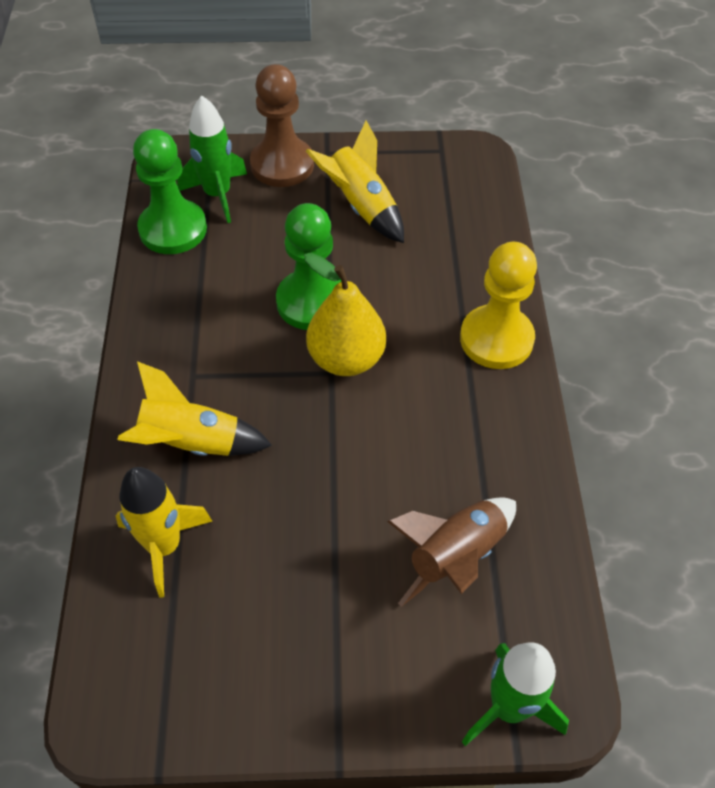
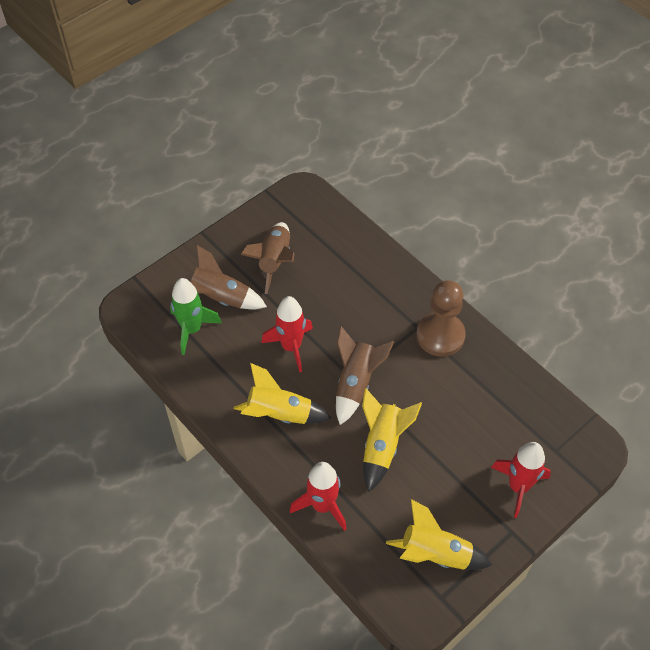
brown rocket: 1 -> 3
green pawn: 2 -> 0
green rocket: 2 -> 1
red rocket: 0 -> 3
yellow pawn: 1 -> 0
yellow pear: 1 -> 0

